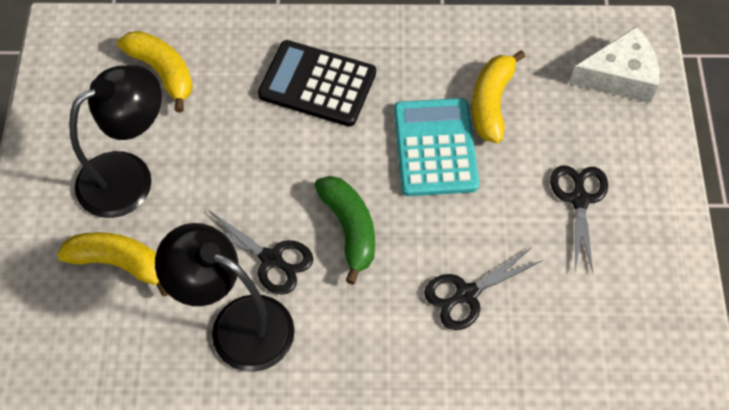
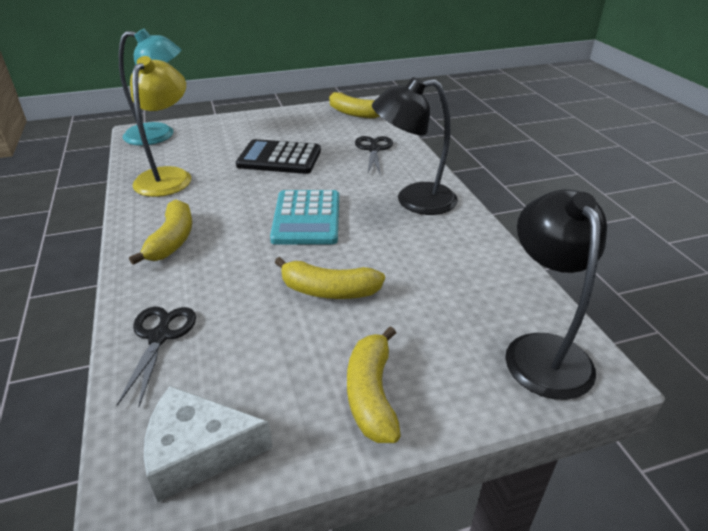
black scissors: 3 -> 2
green banana: 1 -> 0
turquoise lamp: 0 -> 1
yellow banana: 3 -> 4
yellow lamp: 0 -> 1

